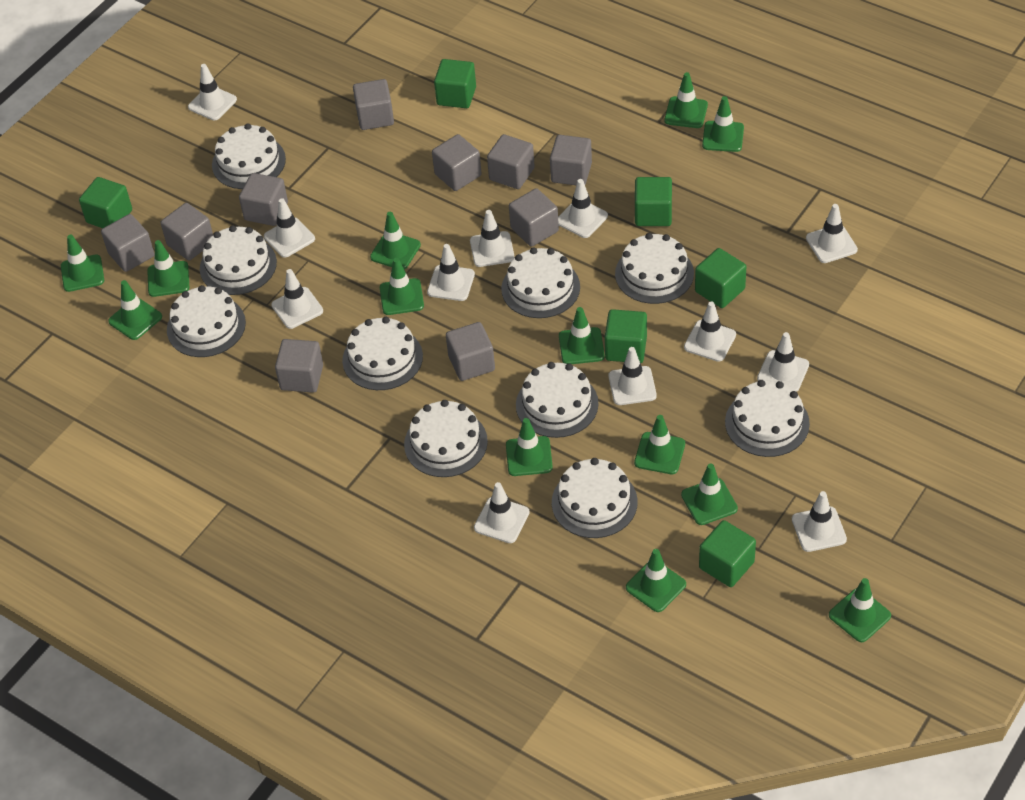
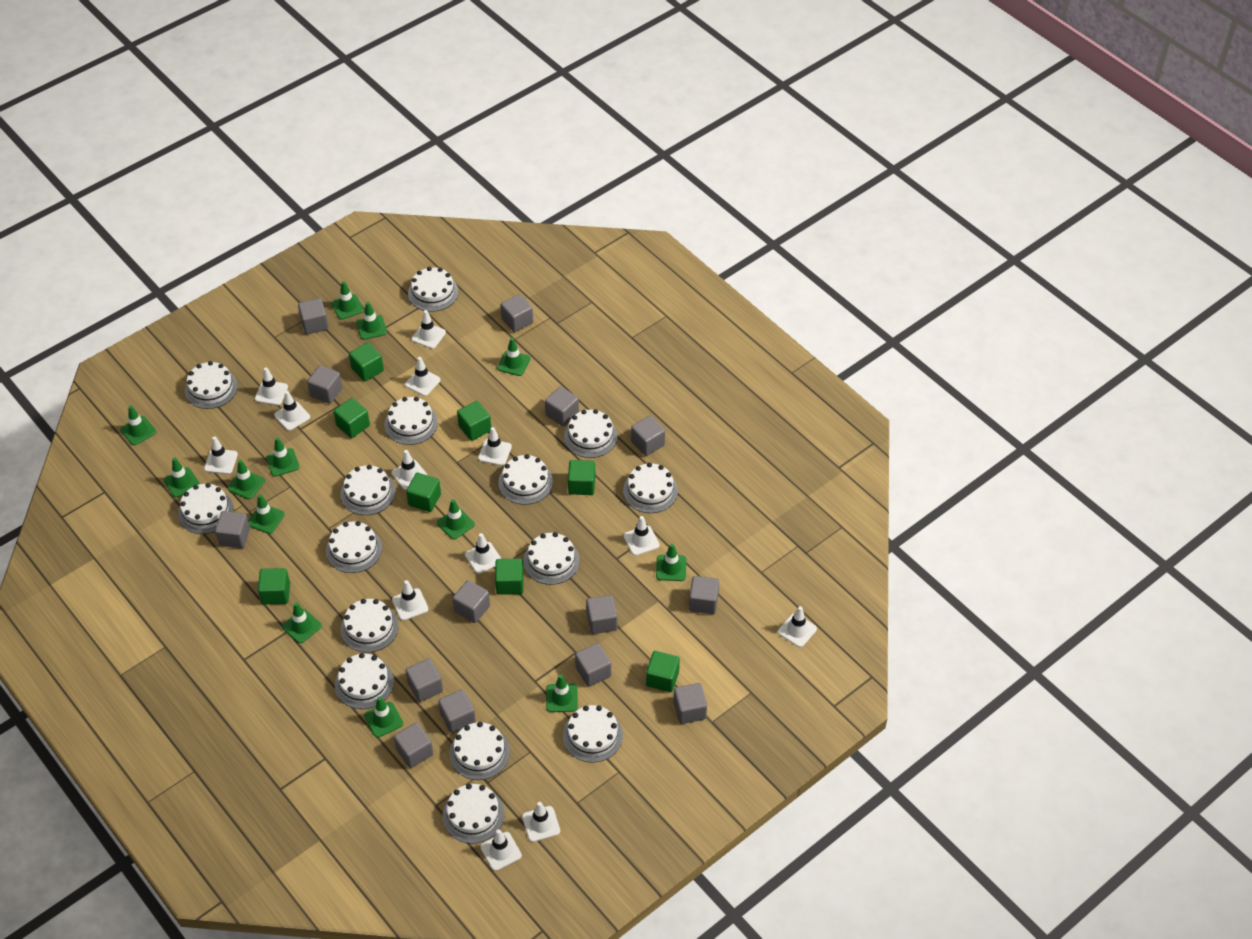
green cube: 6 -> 8
grey cube: 10 -> 14
white cake: 10 -> 15
white traffic cone: 12 -> 13

